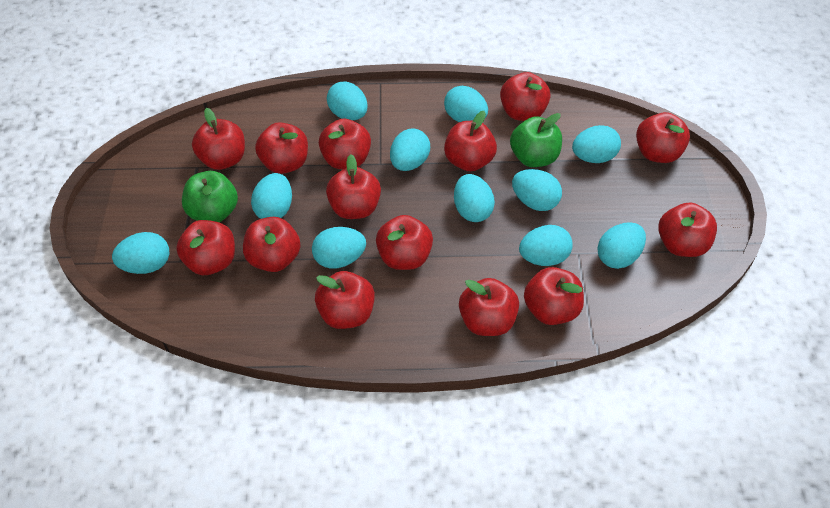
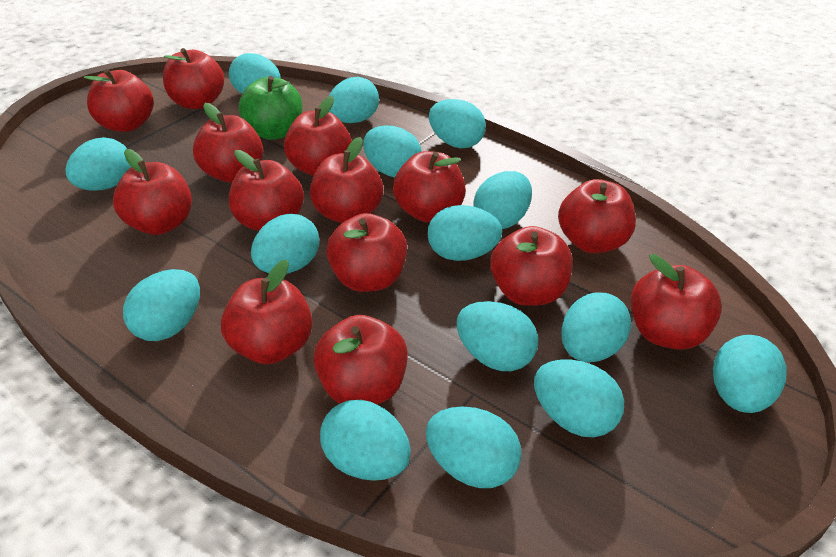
green apple: 2 -> 1
turquoise egg: 11 -> 15

